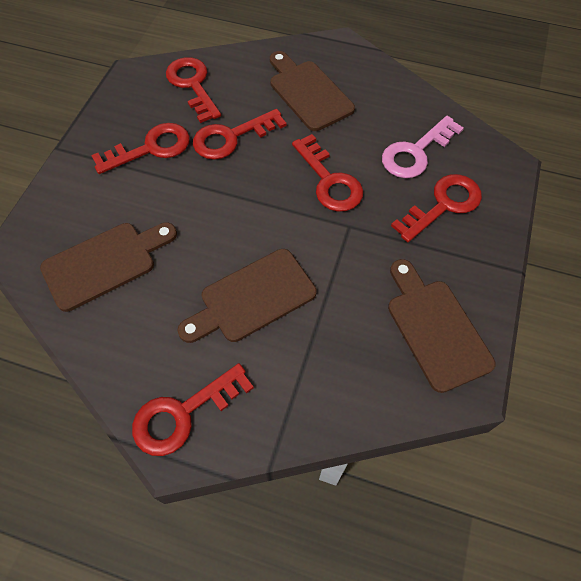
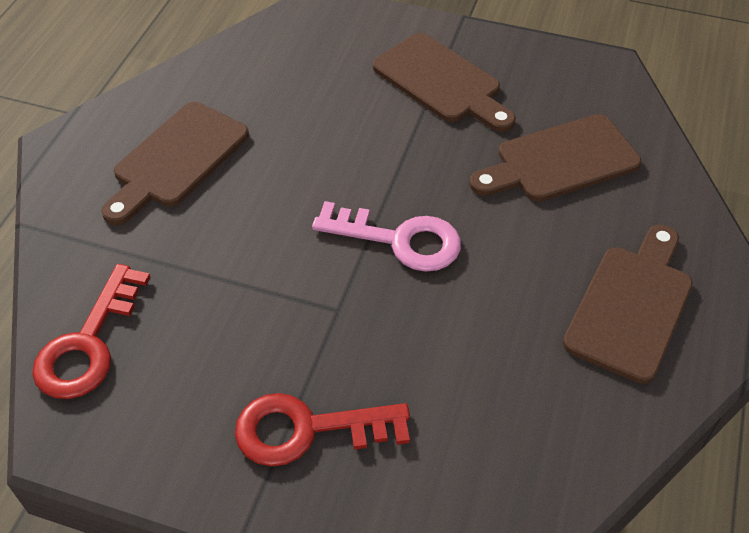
red key: 6 -> 2

